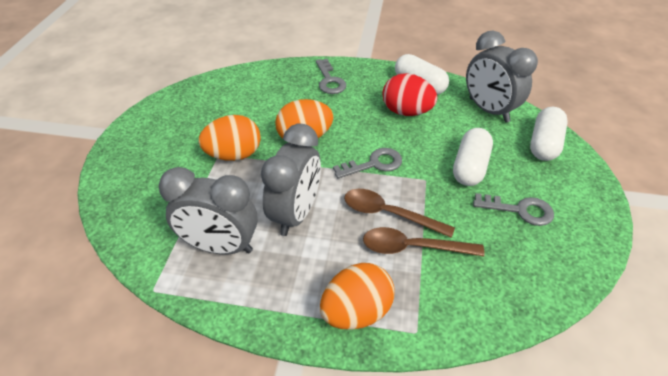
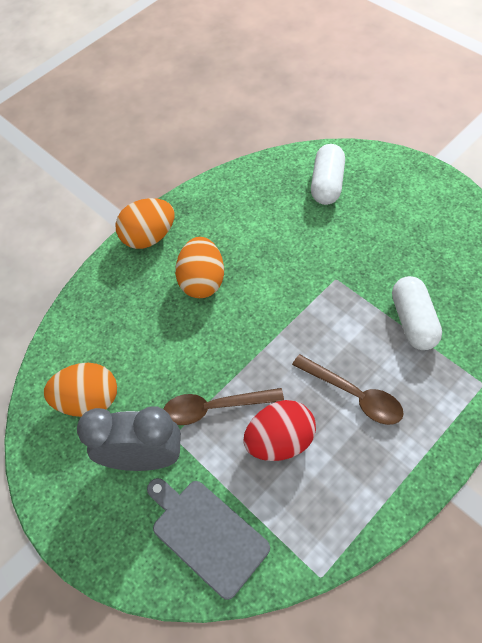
grey clock: 3 -> 1
grey cutting board: 0 -> 1
grey key: 3 -> 0
white capsule: 3 -> 2

